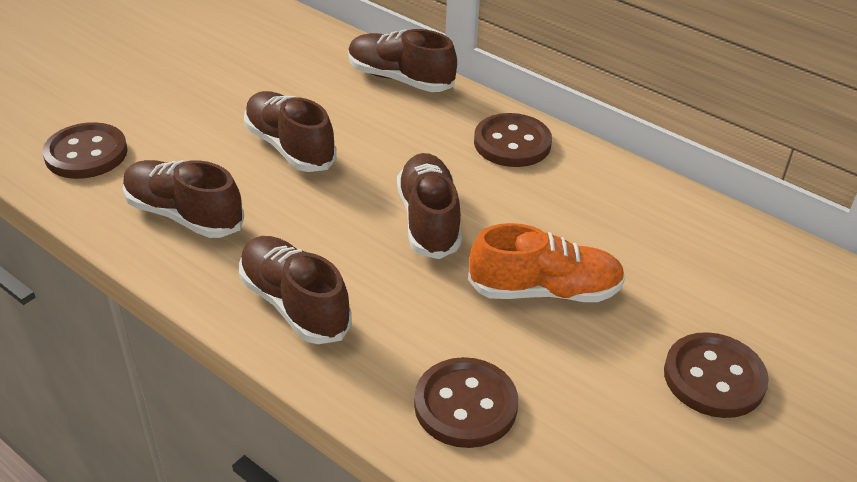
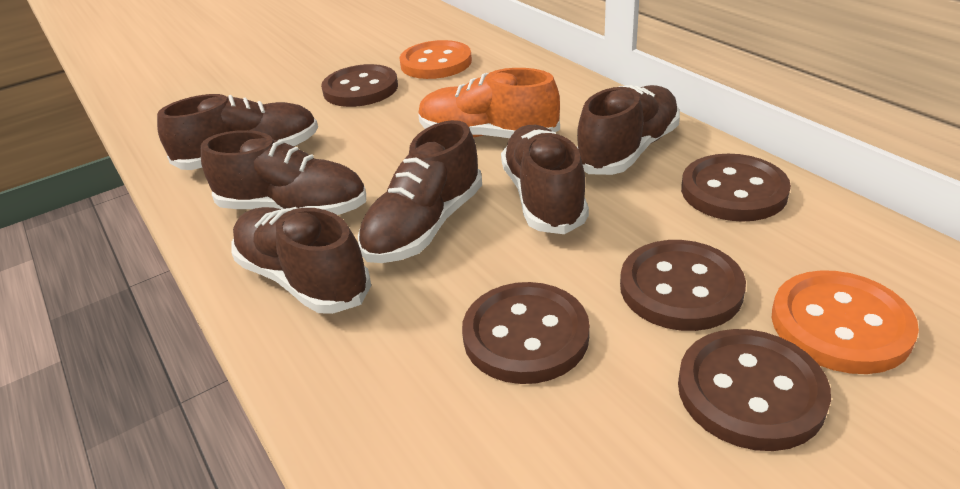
brown button: 4 -> 5
brown shoe: 5 -> 6
orange button: 0 -> 2

